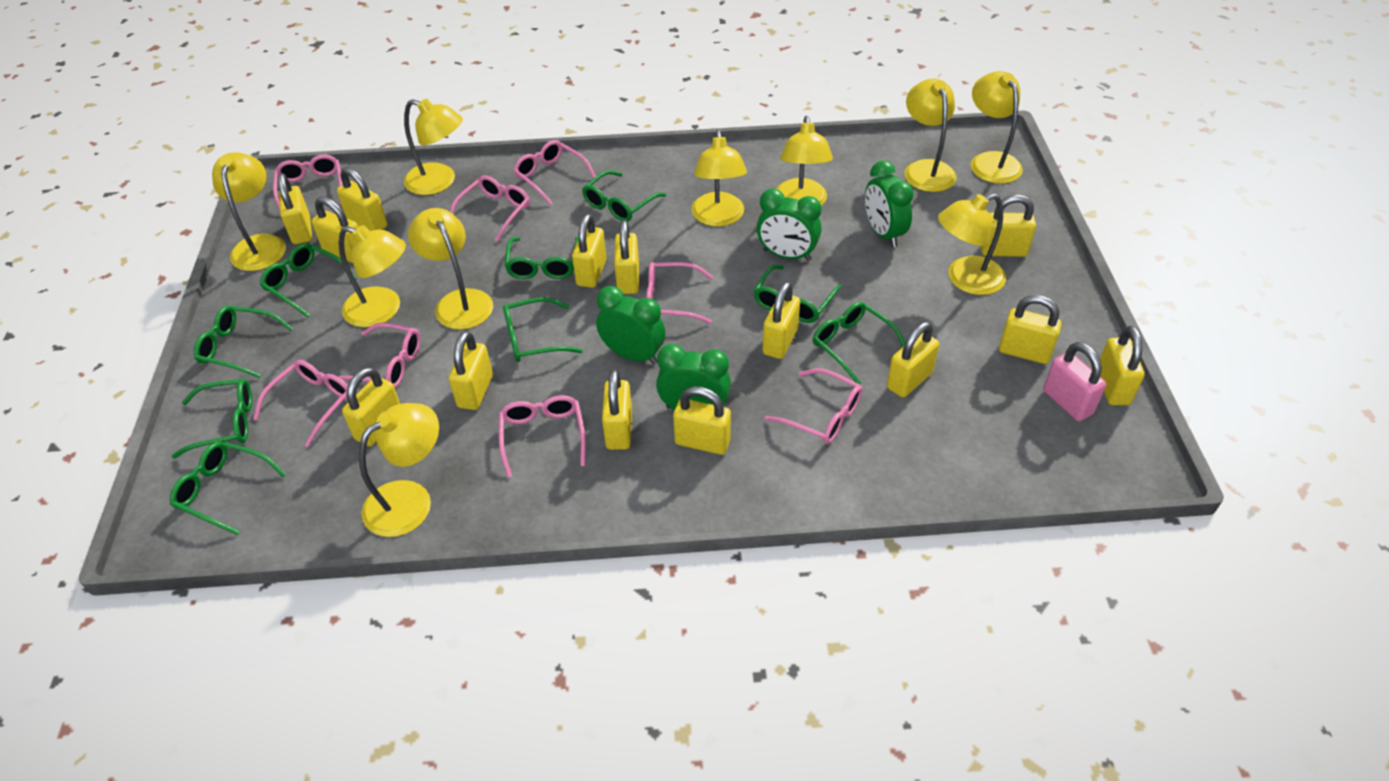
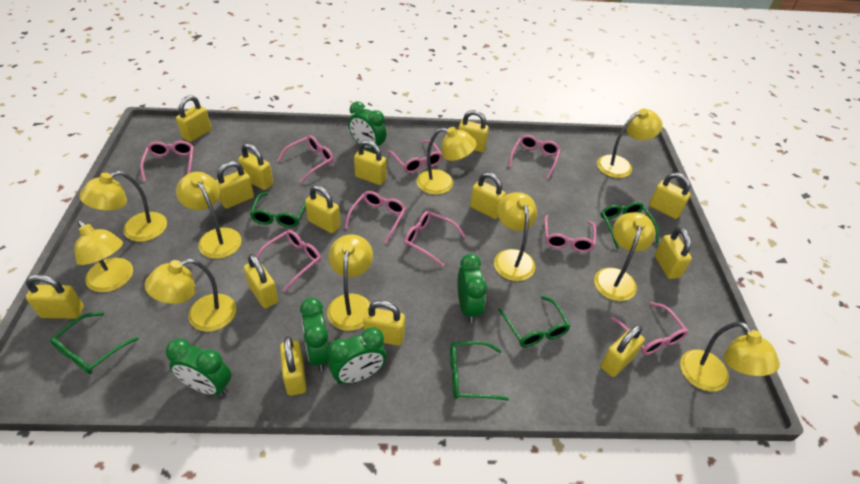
green clock: 4 -> 5
green glasses: 9 -> 5
pink glasses: 8 -> 9
pink padlock: 1 -> 0

